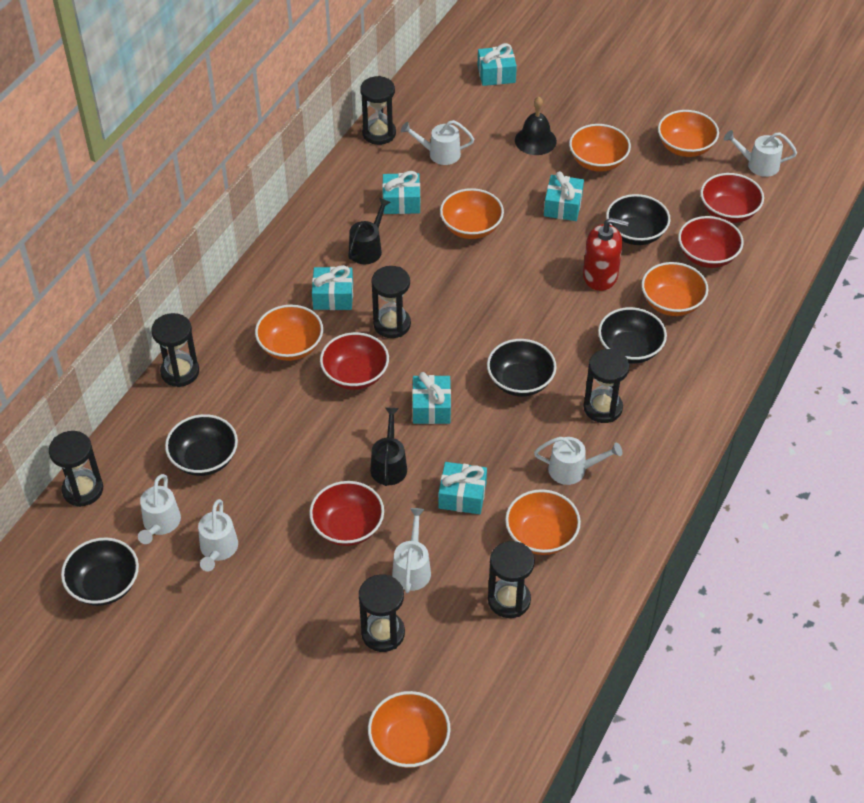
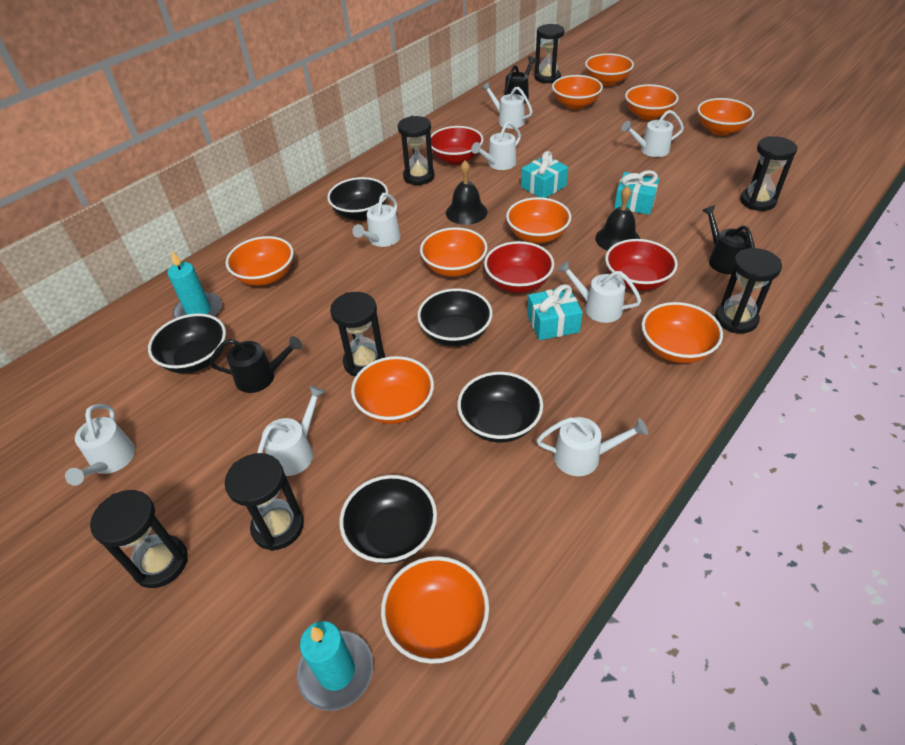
black bell: 1 -> 2
black watering can: 2 -> 3
orange bowl: 7 -> 10
red bowl: 4 -> 3
red soap dispenser: 1 -> 0
turquoise candle: 0 -> 2
turquoise gift: 6 -> 3
white watering can: 6 -> 8

